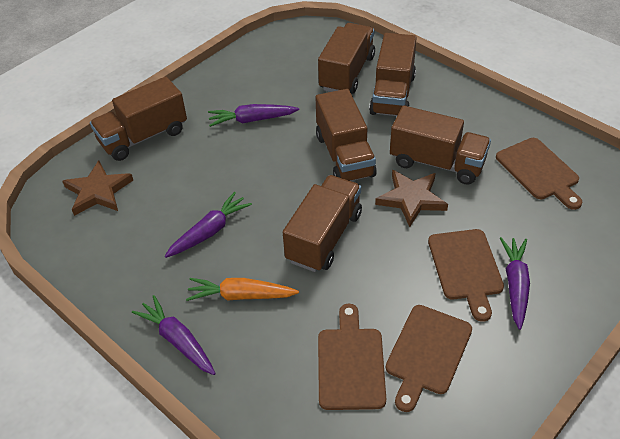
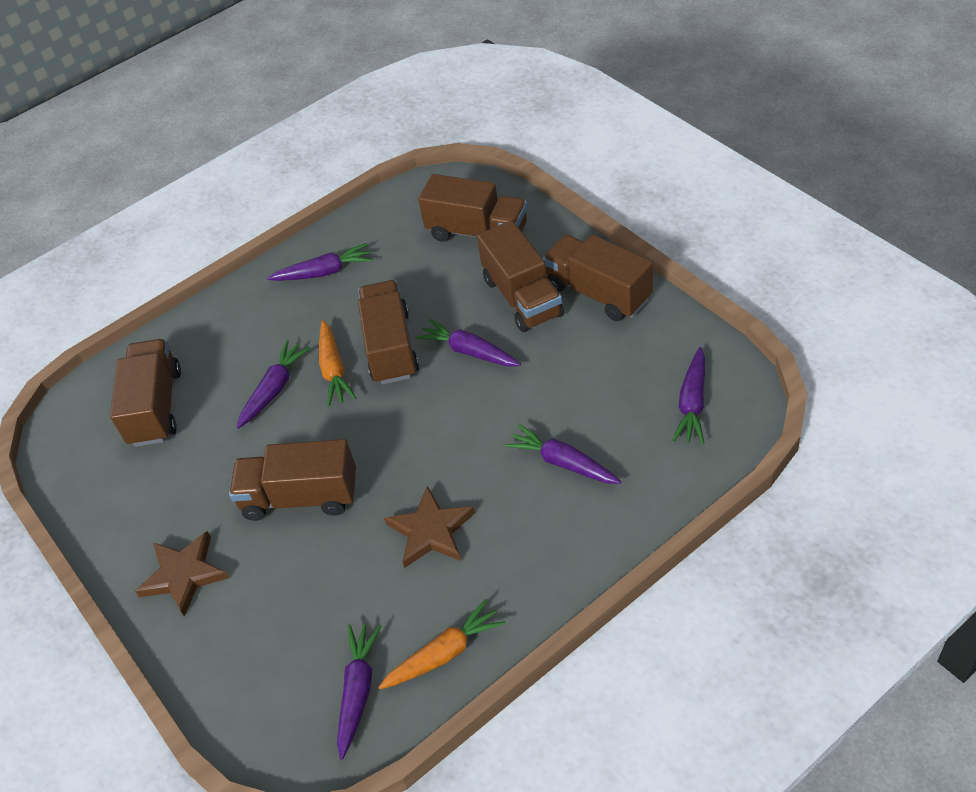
brown cutting board: 4 -> 0
orange carrot: 1 -> 2
purple carrot: 4 -> 6

